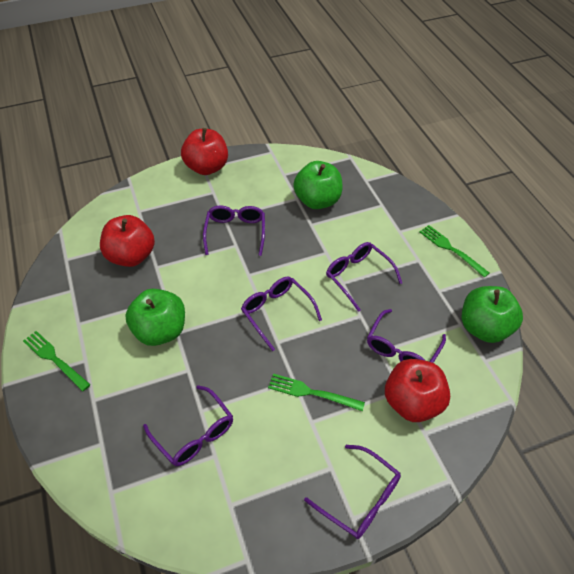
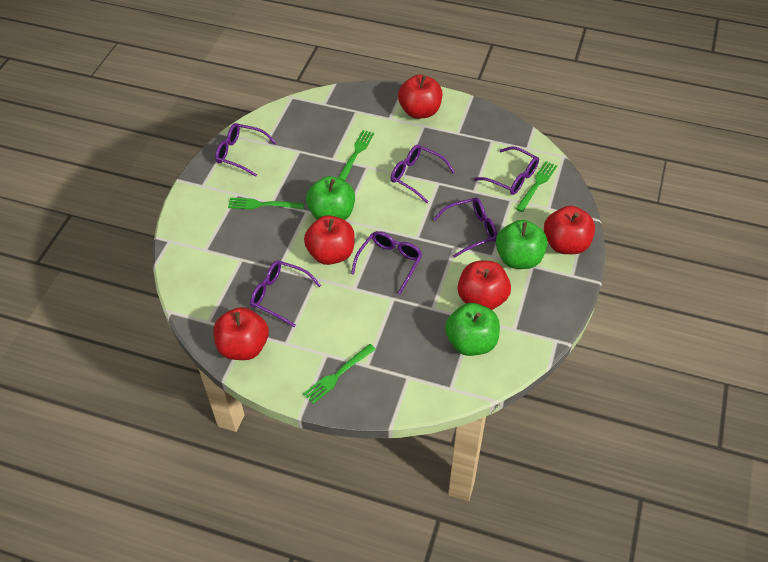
green fork: 3 -> 4
red apple: 3 -> 5

